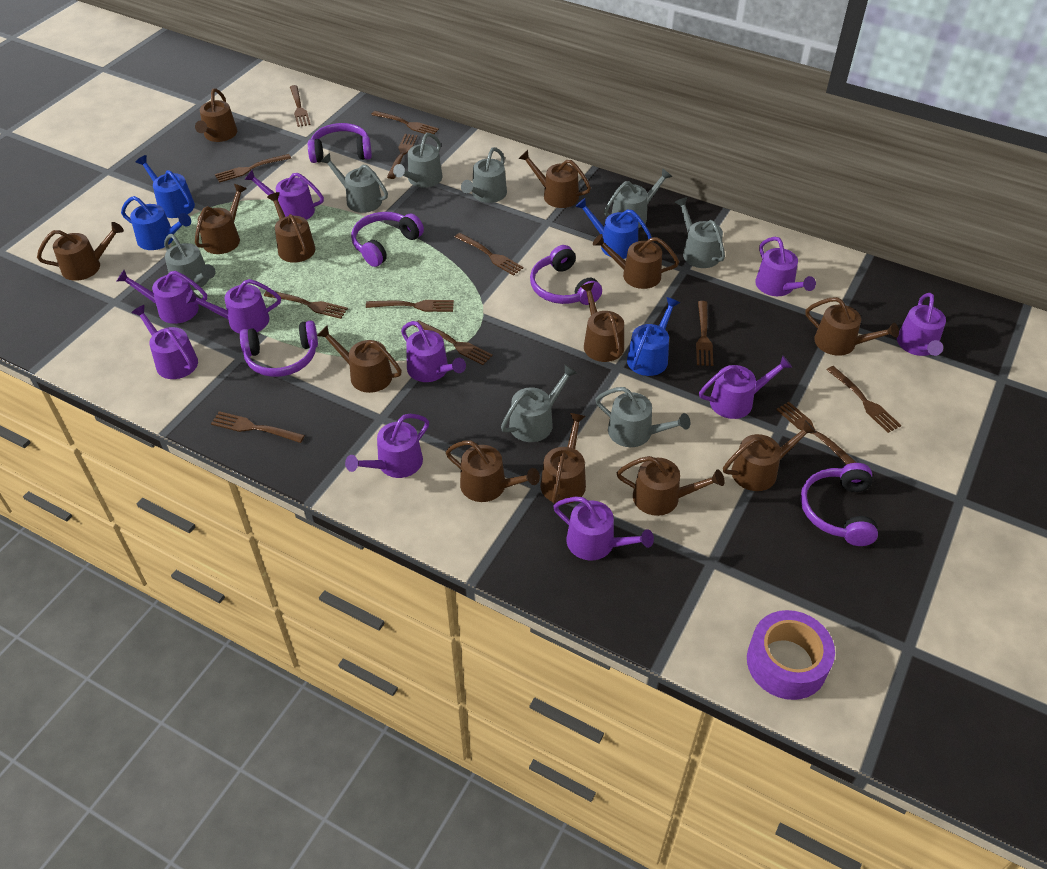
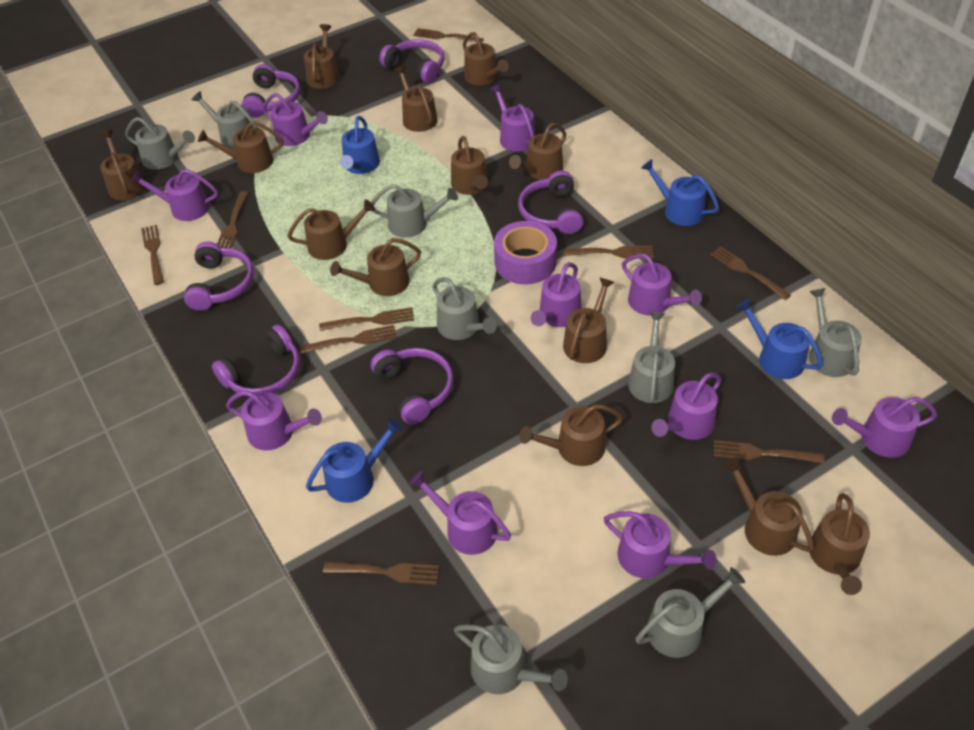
brown fork: 12 -> 9
purple headphones: 5 -> 6

